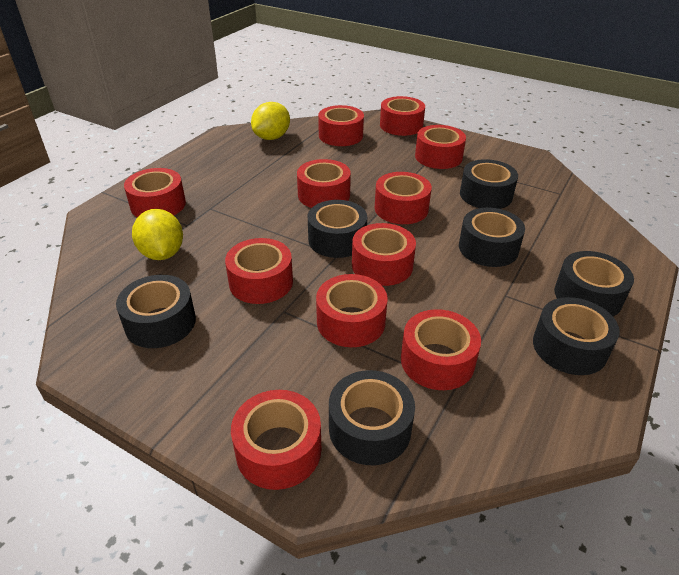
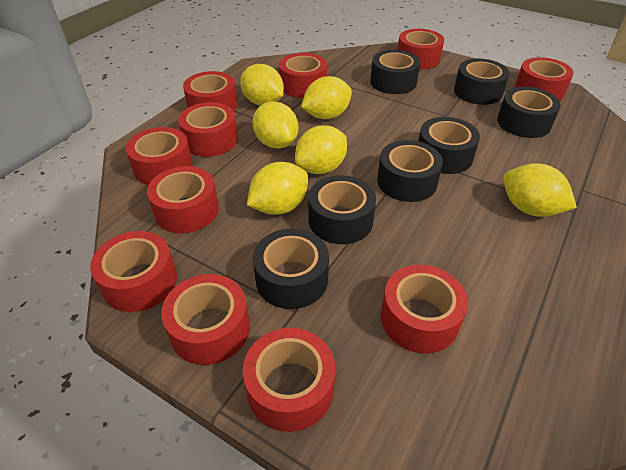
yellow lemon: 2 -> 6

